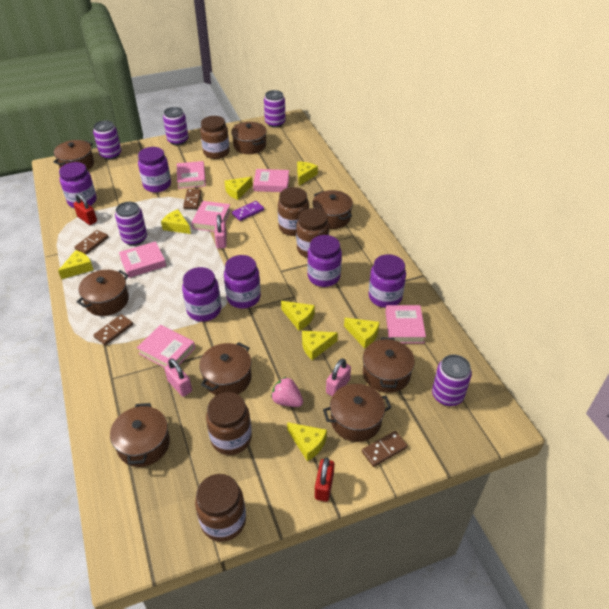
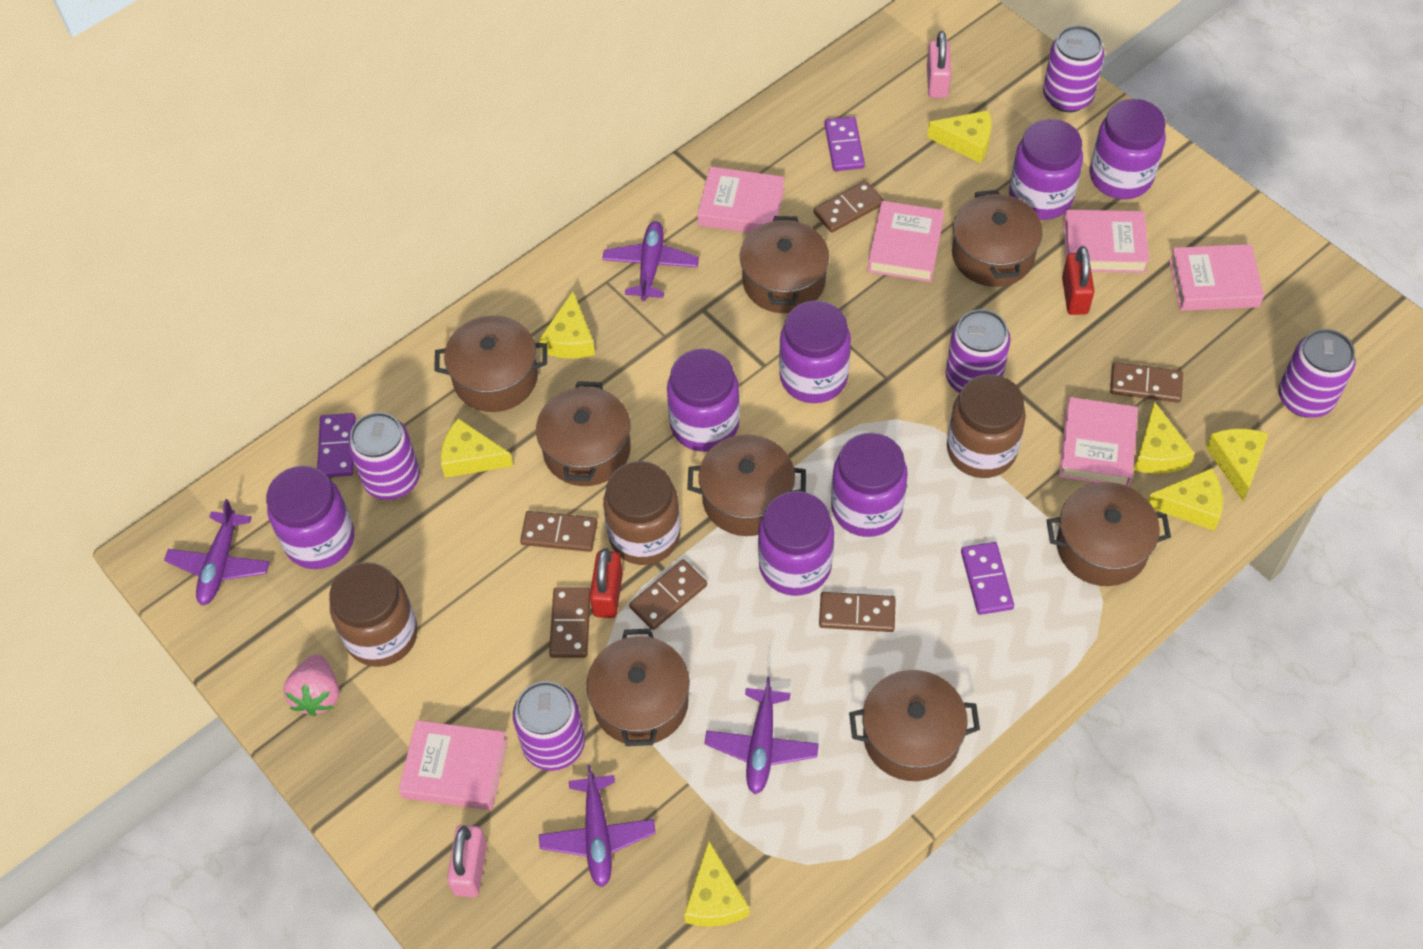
brown domino: 4 -> 6
brown jar: 5 -> 3
pink padlock: 3 -> 2
purple domino: 1 -> 3
purple jar: 6 -> 7
purple plane: 0 -> 4
yellow cheese: 8 -> 7

